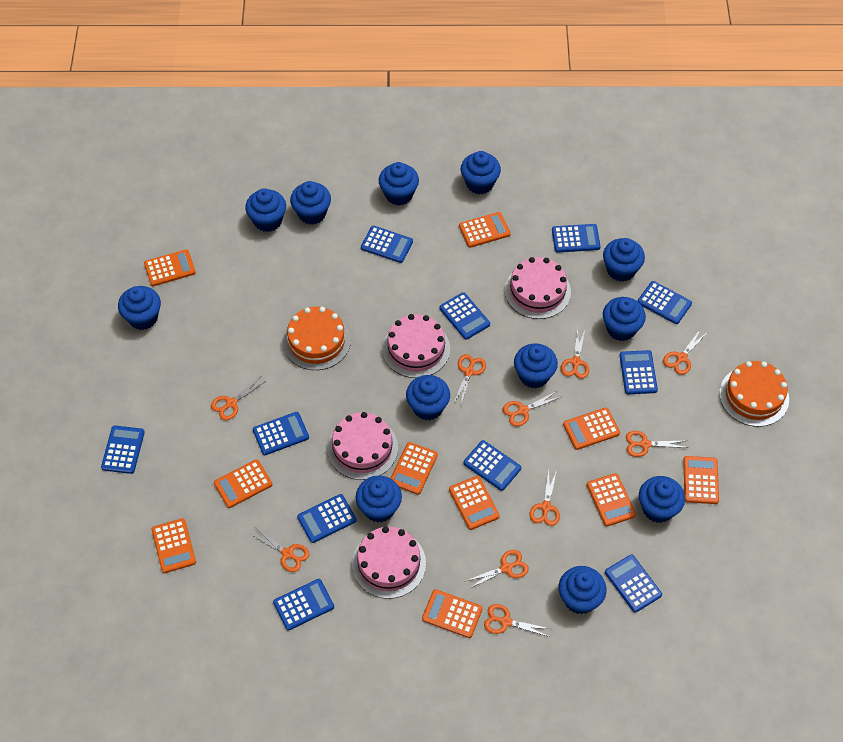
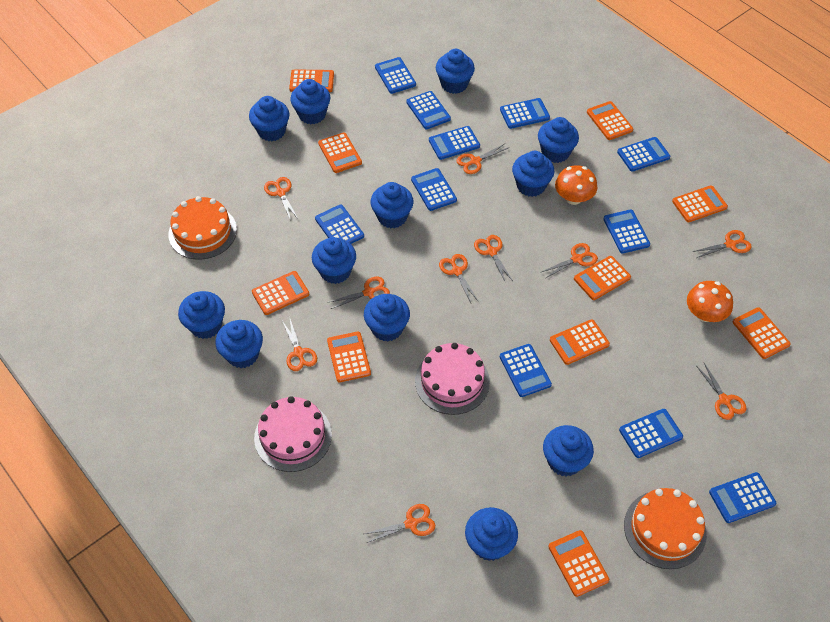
orange mushroom: 0 -> 2
pink cake: 4 -> 2

